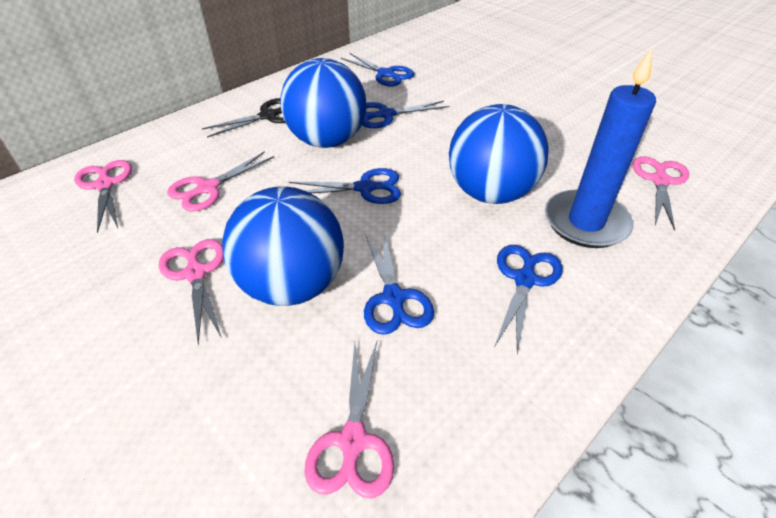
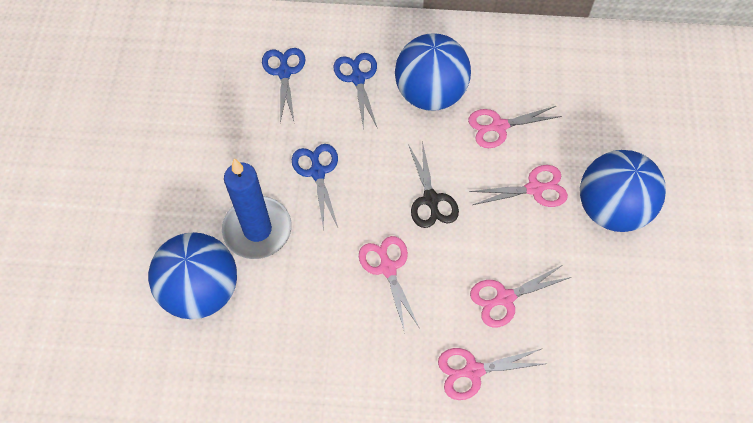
blue scissors: 5 -> 3

